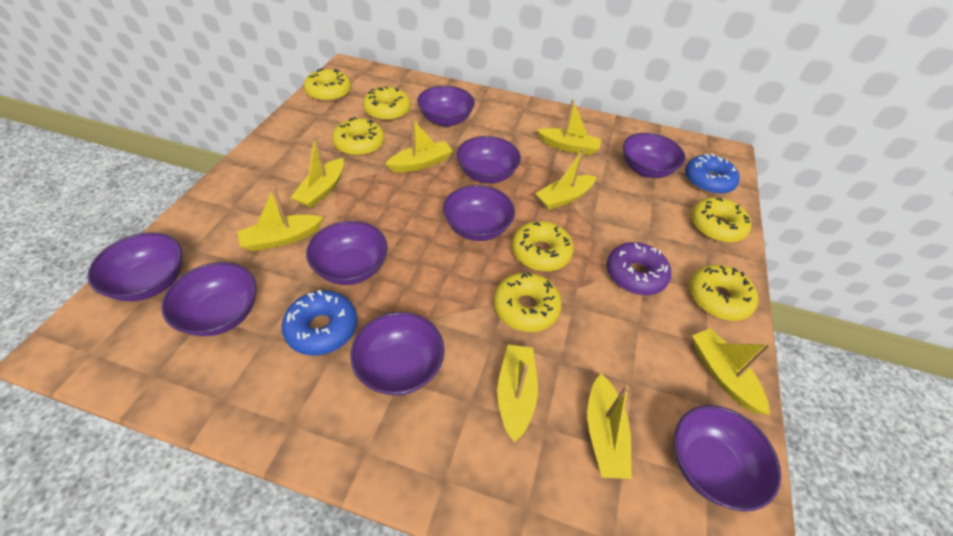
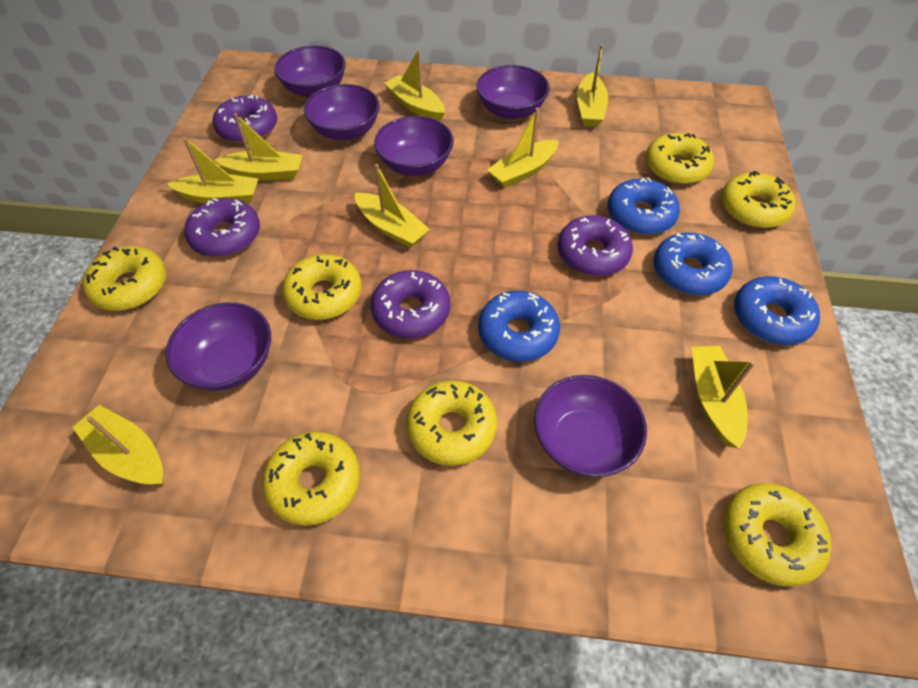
blue donut: 2 -> 4
purple bowl: 9 -> 6
purple donut: 1 -> 4

